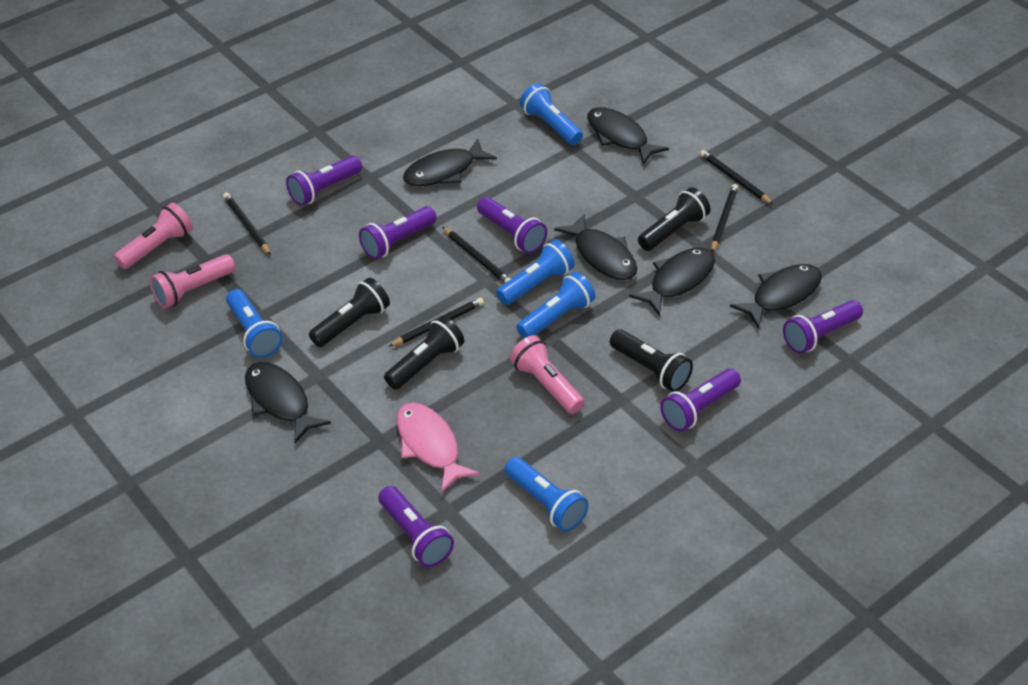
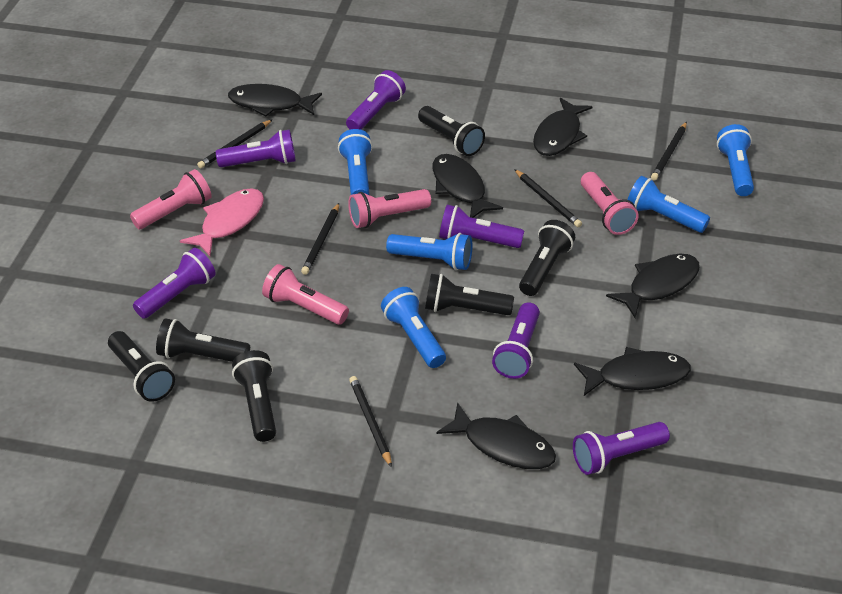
black flashlight: 4 -> 6
pink flashlight: 3 -> 4

